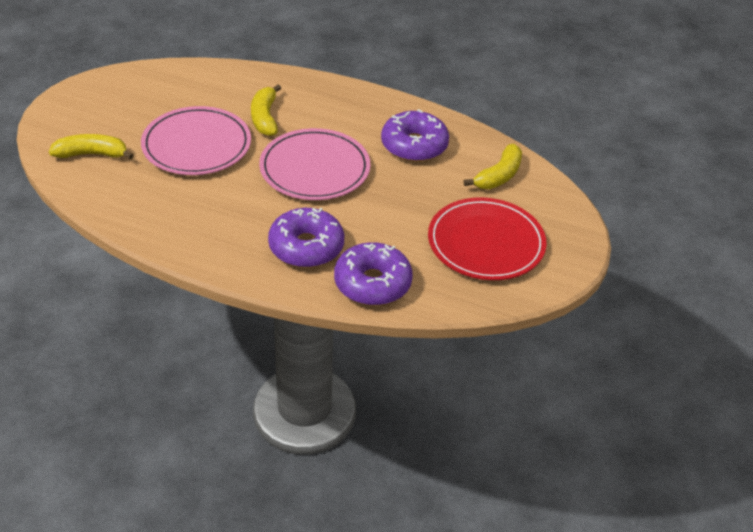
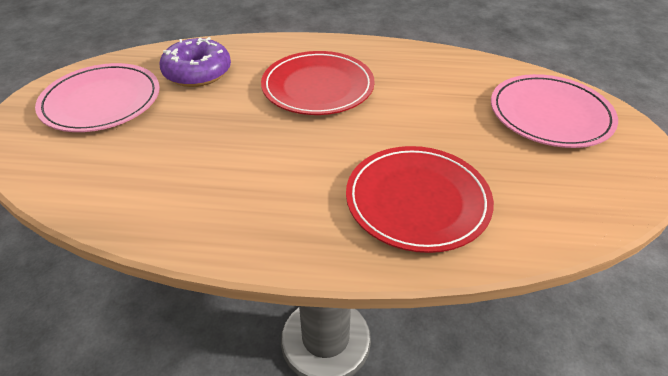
purple donut: 3 -> 1
red plate: 1 -> 2
yellow banana: 3 -> 0

